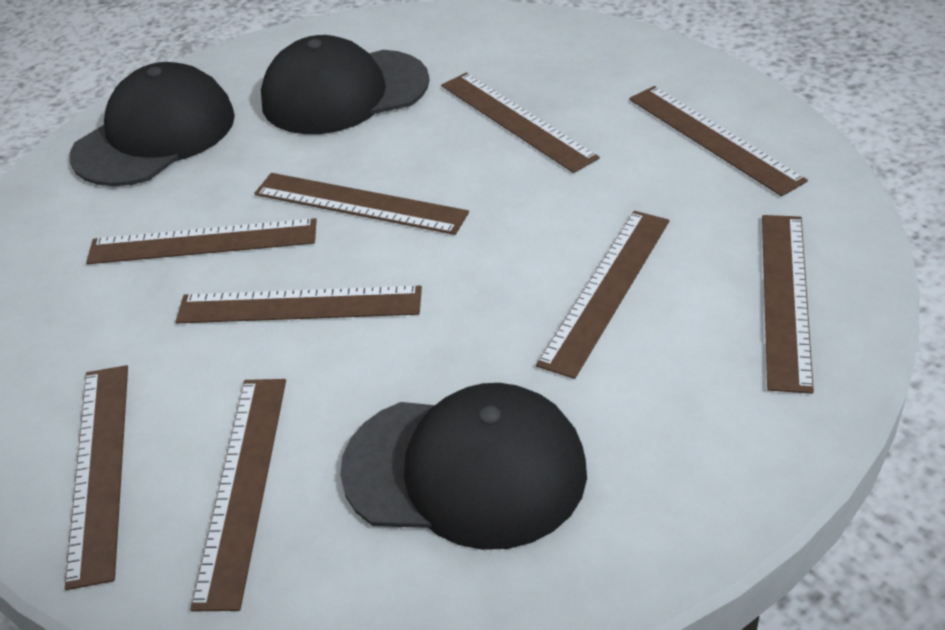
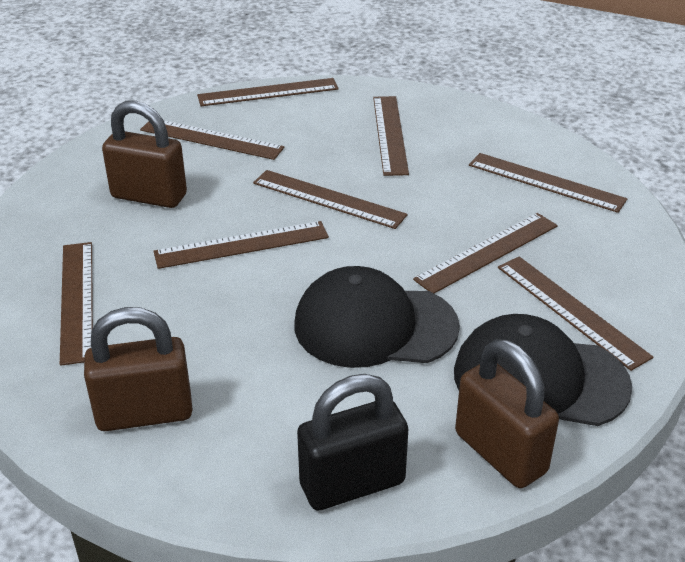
black cap: 3 -> 2
black padlock: 0 -> 1
brown padlock: 0 -> 3

